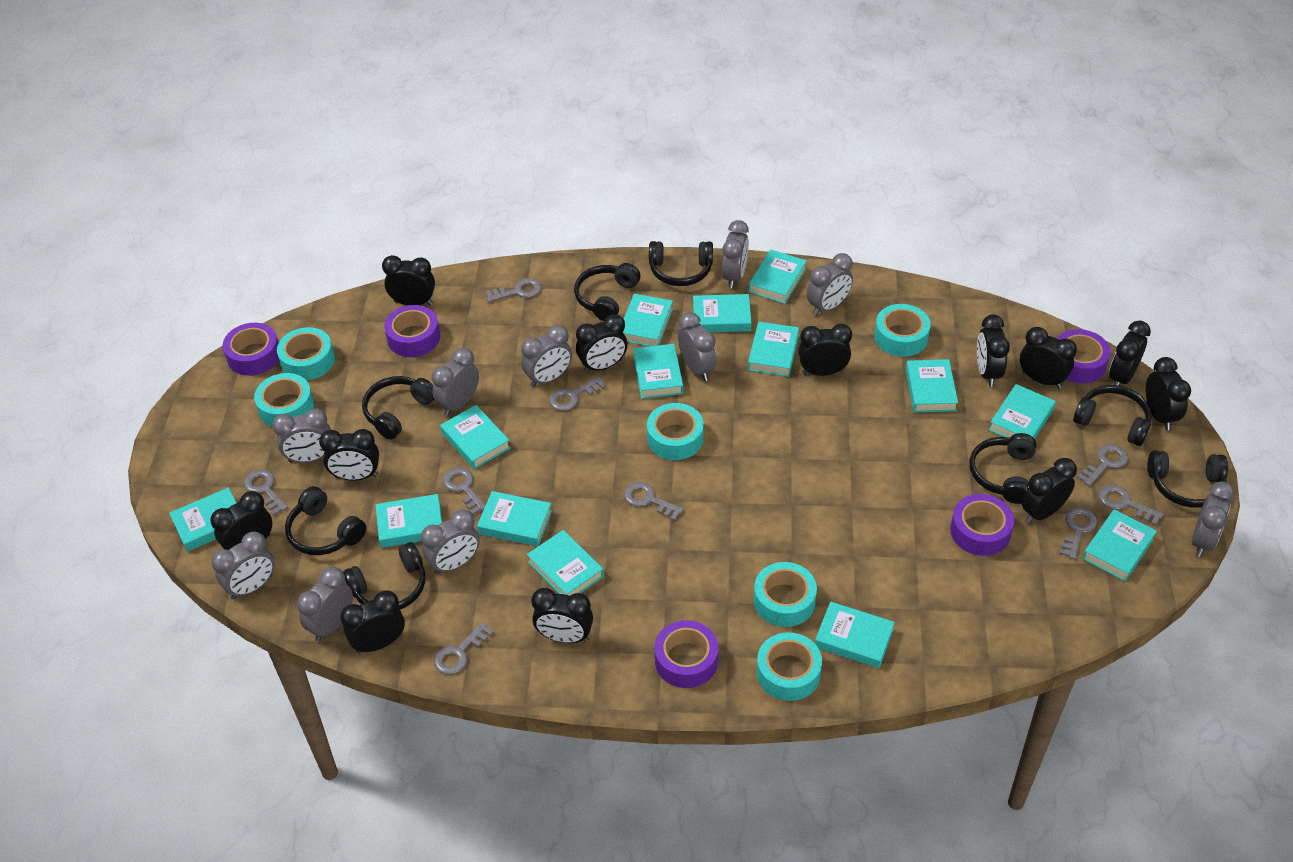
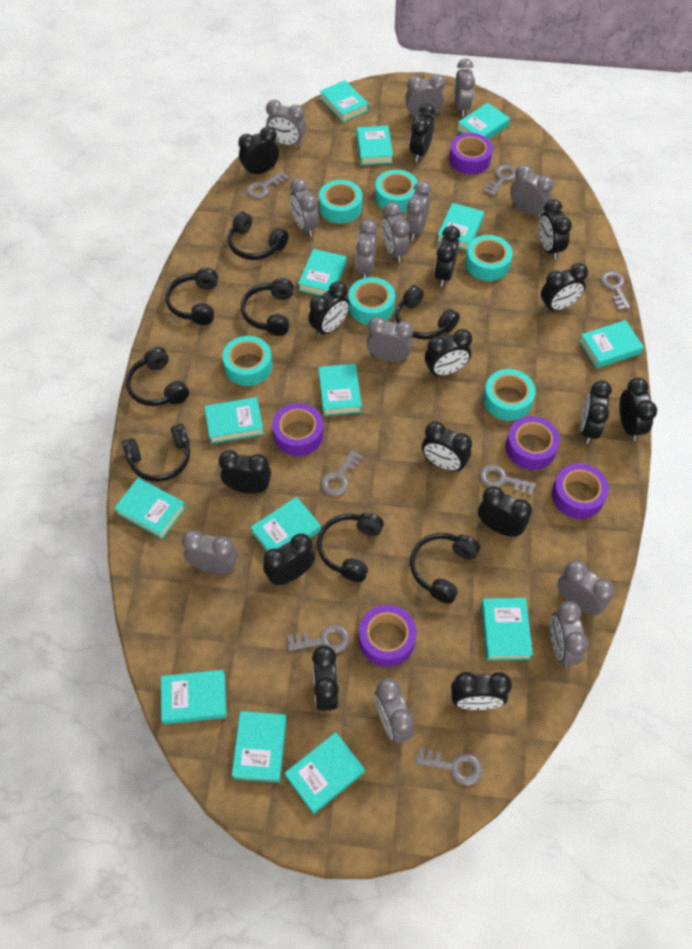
black clock: 12 -> 15
grey clock: 10 -> 13
grey key: 9 -> 7

